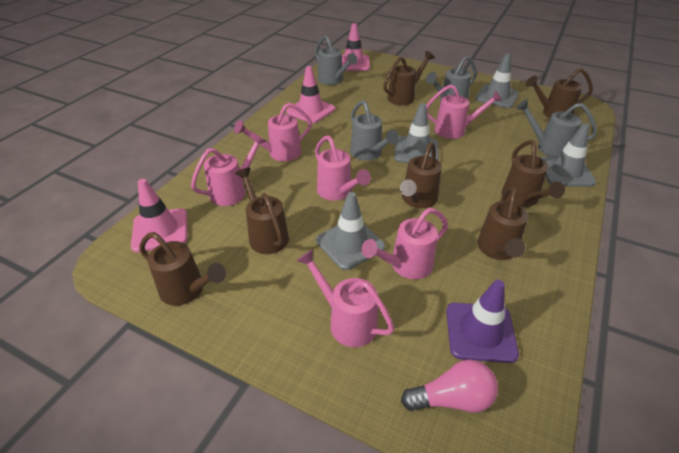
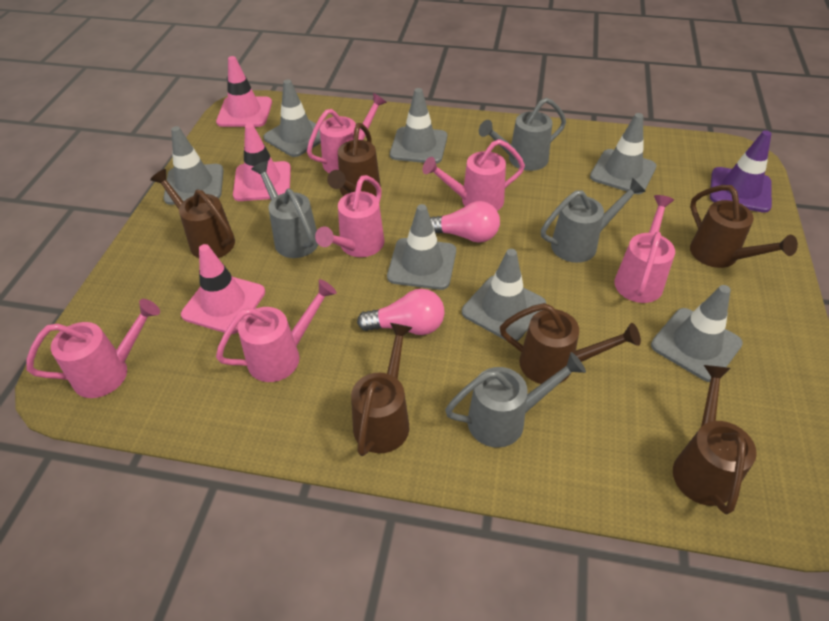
brown watering can: 7 -> 6
grey traffic cone: 4 -> 7
pink light bulb: 1 -> 2

